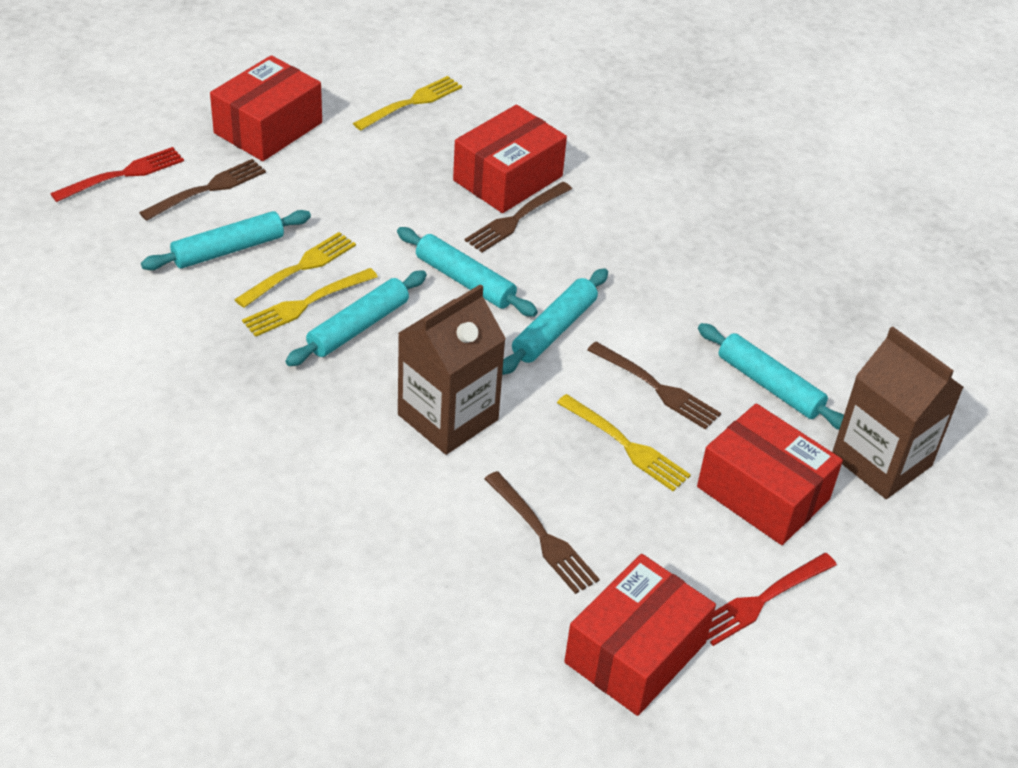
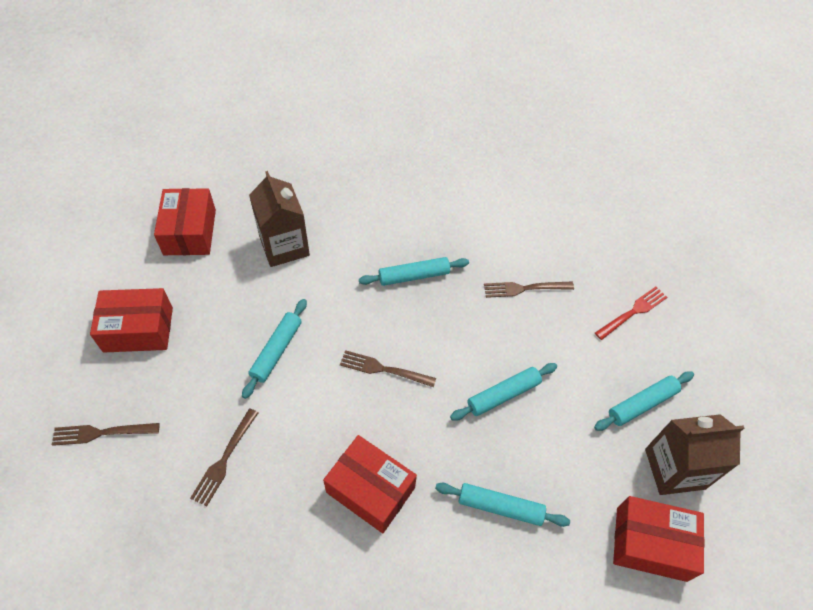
red fork: 2 -> 1
yellow fork: 4 -> 0

